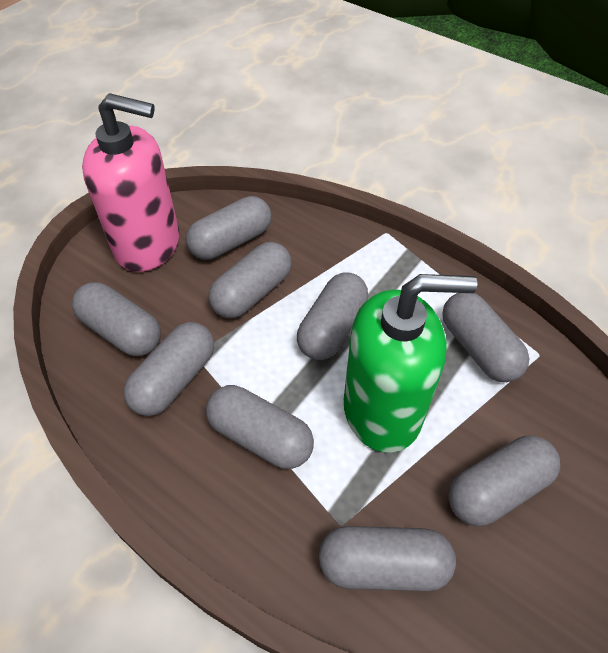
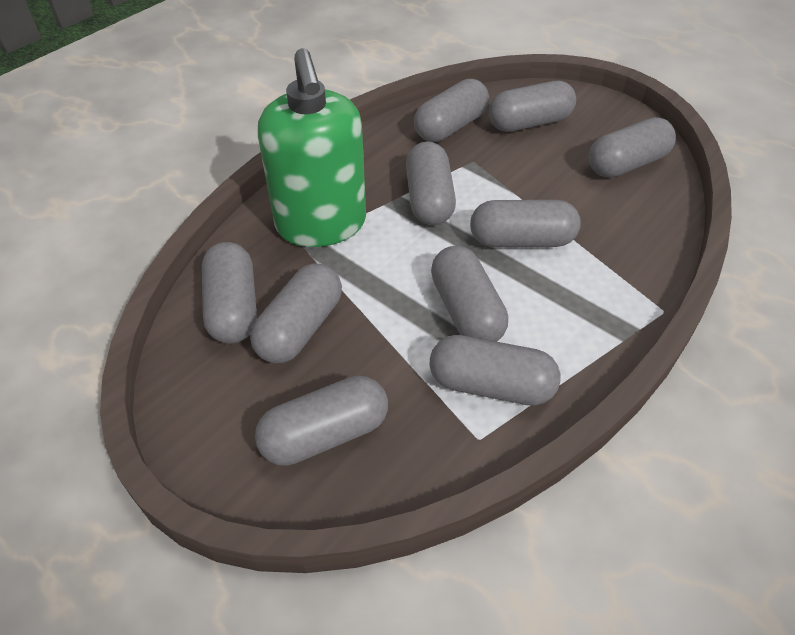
grey capsule: 9 -> 10
pink soap dispenser: 1 -> 0

